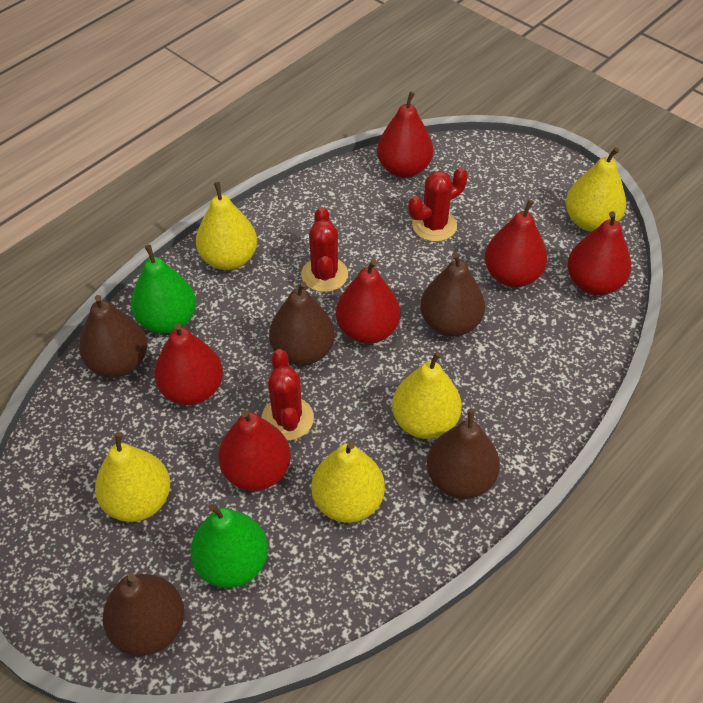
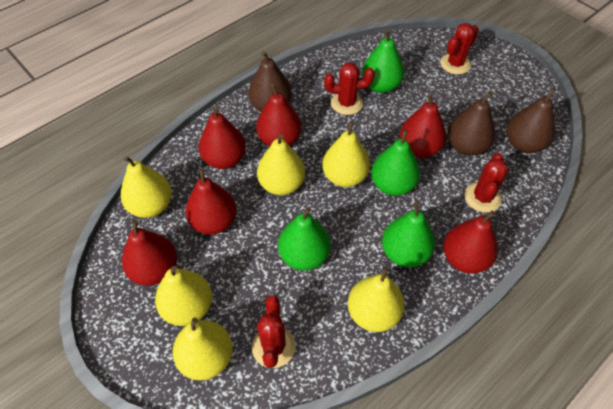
brown pear: 5 -> 3
green pear: 2 -> 4
red cactus: 3 -> 4
yellow pear: 5 -> 6

